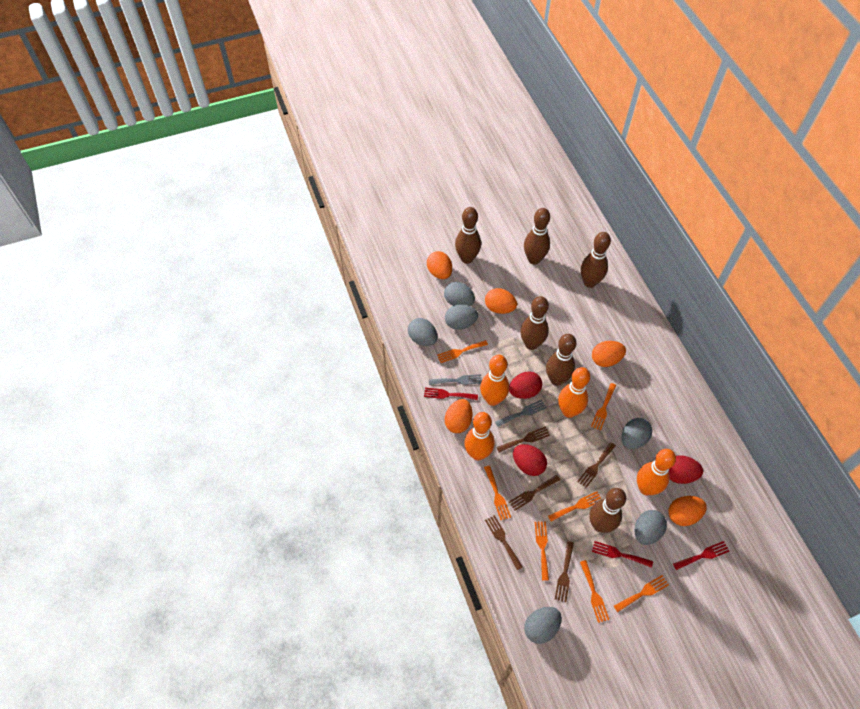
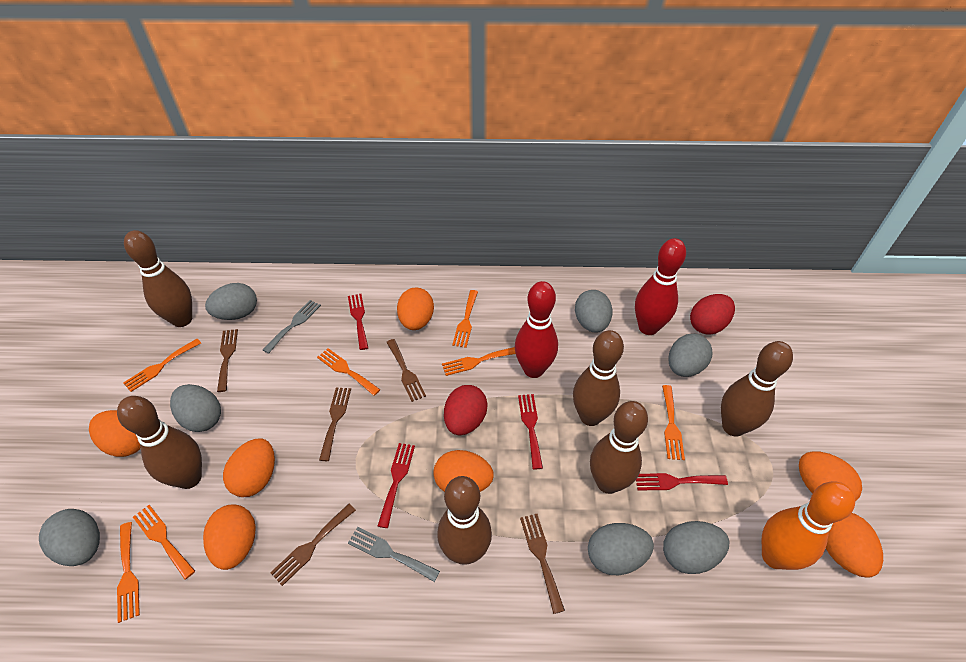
grey egg: 6 -> 7
orange bowling pin: 4 -> 1
orange egg: 5 -> 7
red bowling pin: 0 -> 2
red egg: 3 -> 2
red fork: 3 -> 4

